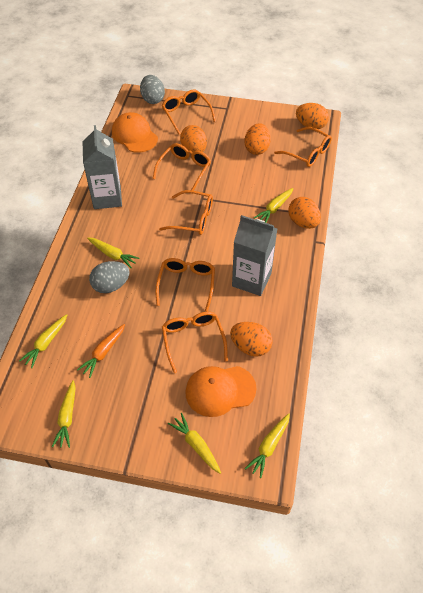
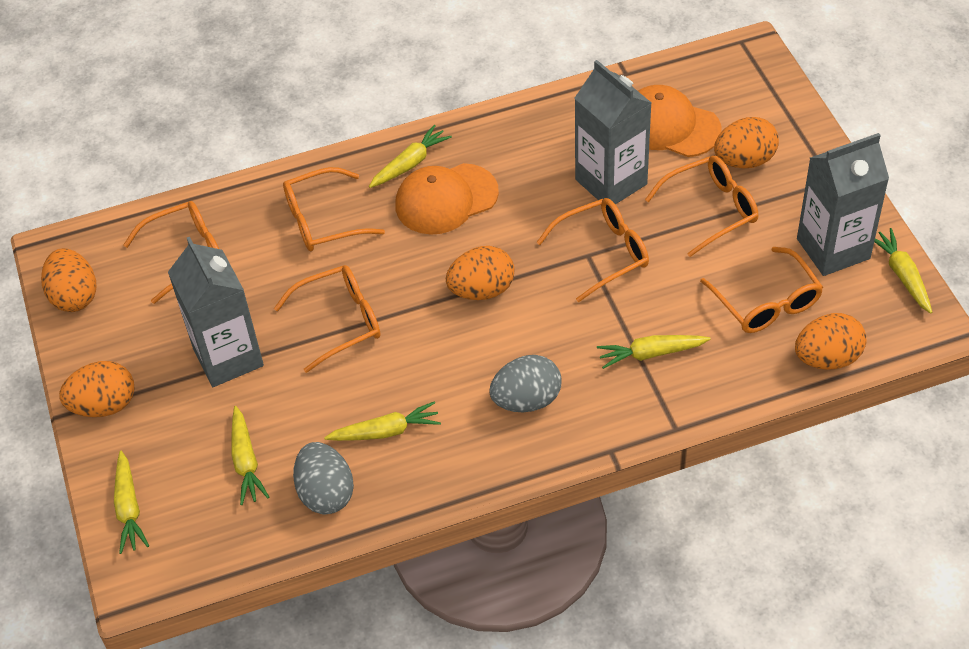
grey carton: 2 -> 3
orange carrot: 1 -> 0

